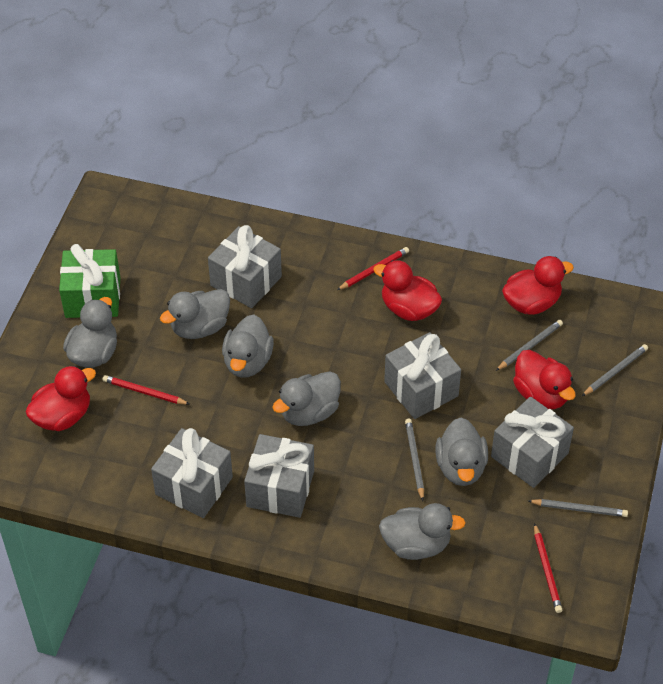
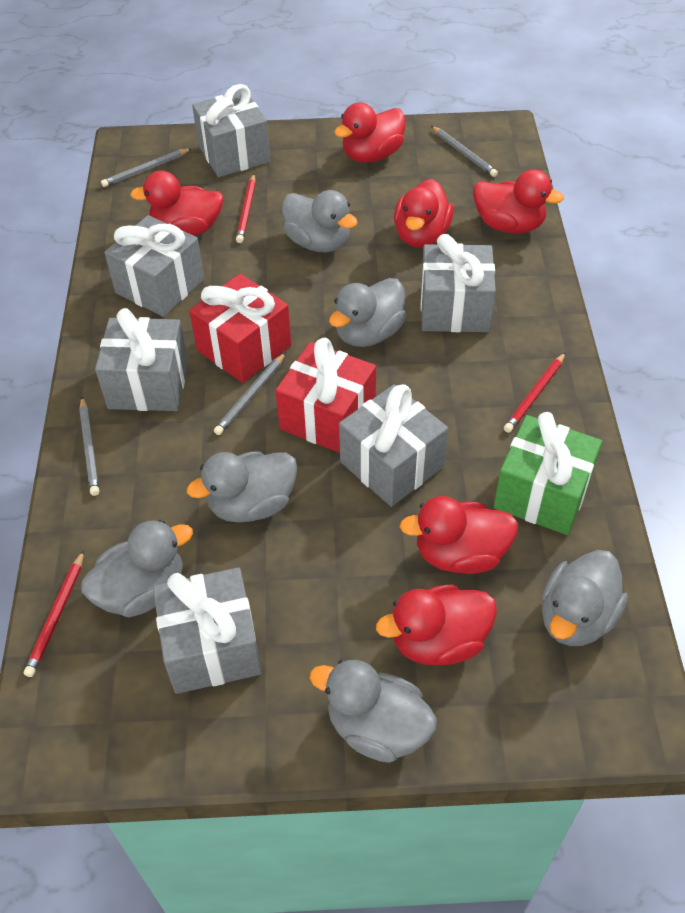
grey gift: 5 -> 6
red duck: 4 -> 6
red gift: 0 -> 2

